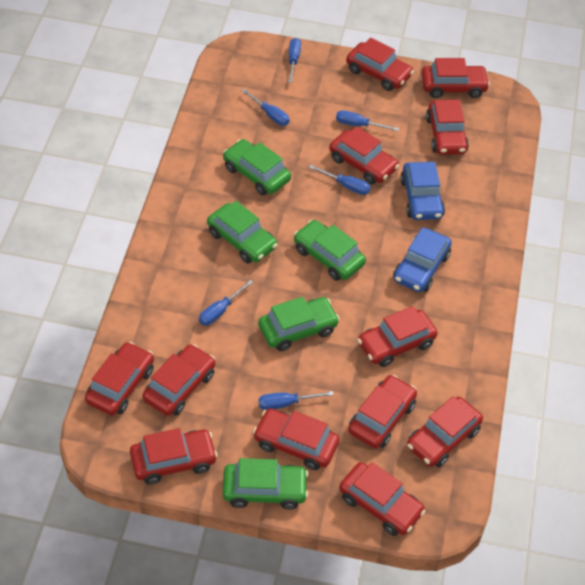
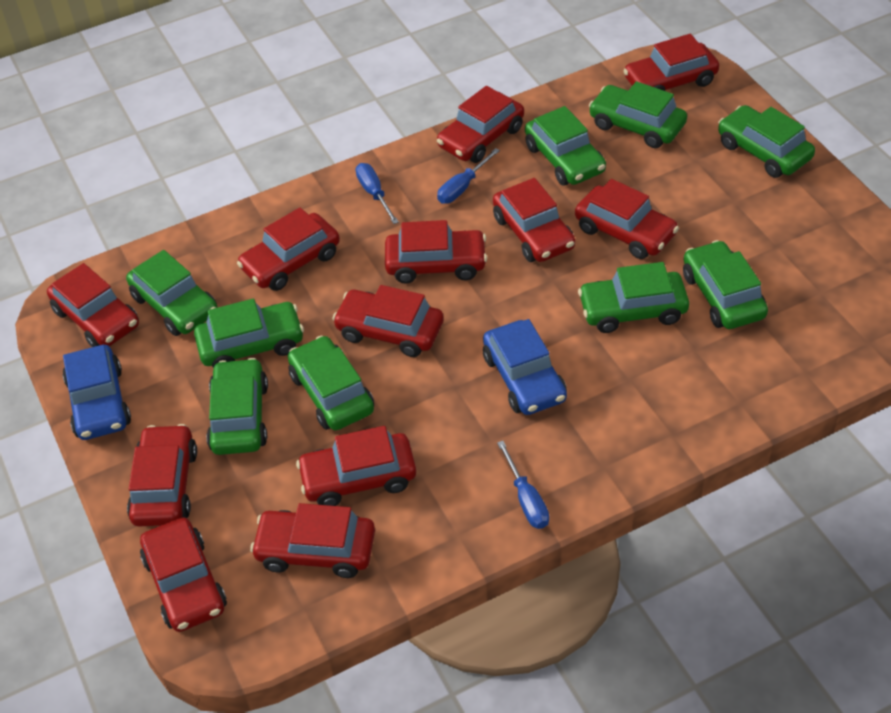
blue screwdriver: 6 -> 3
green car: 5 -> 9

